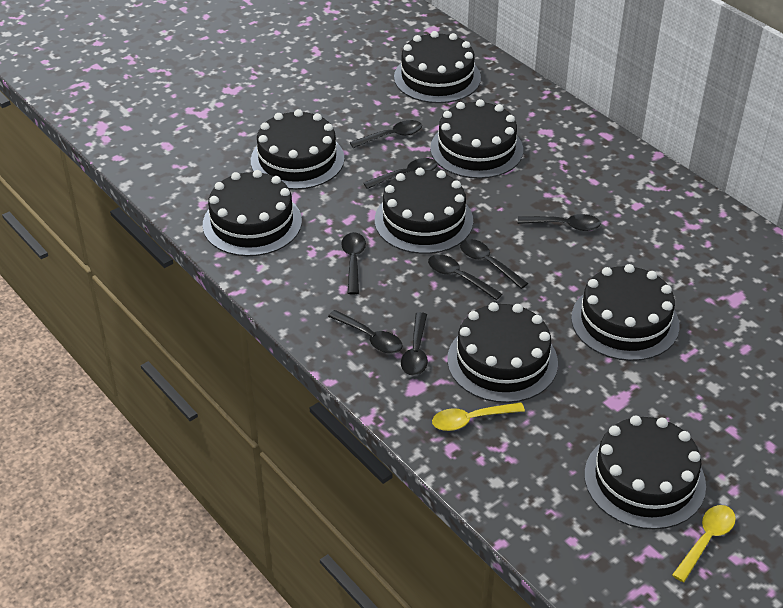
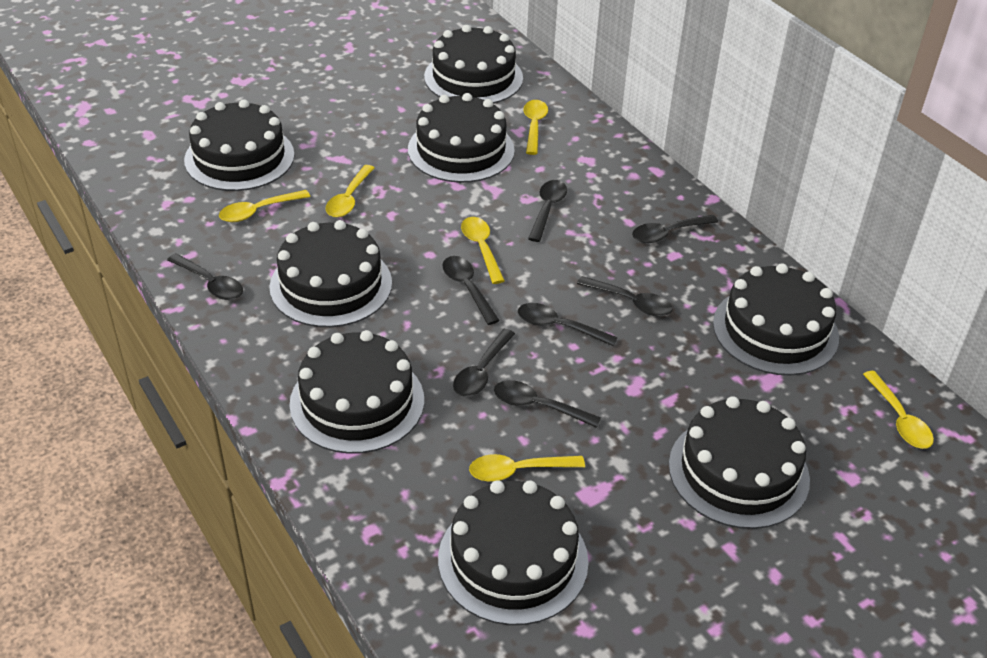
yellow spoon: 2 -> 6

